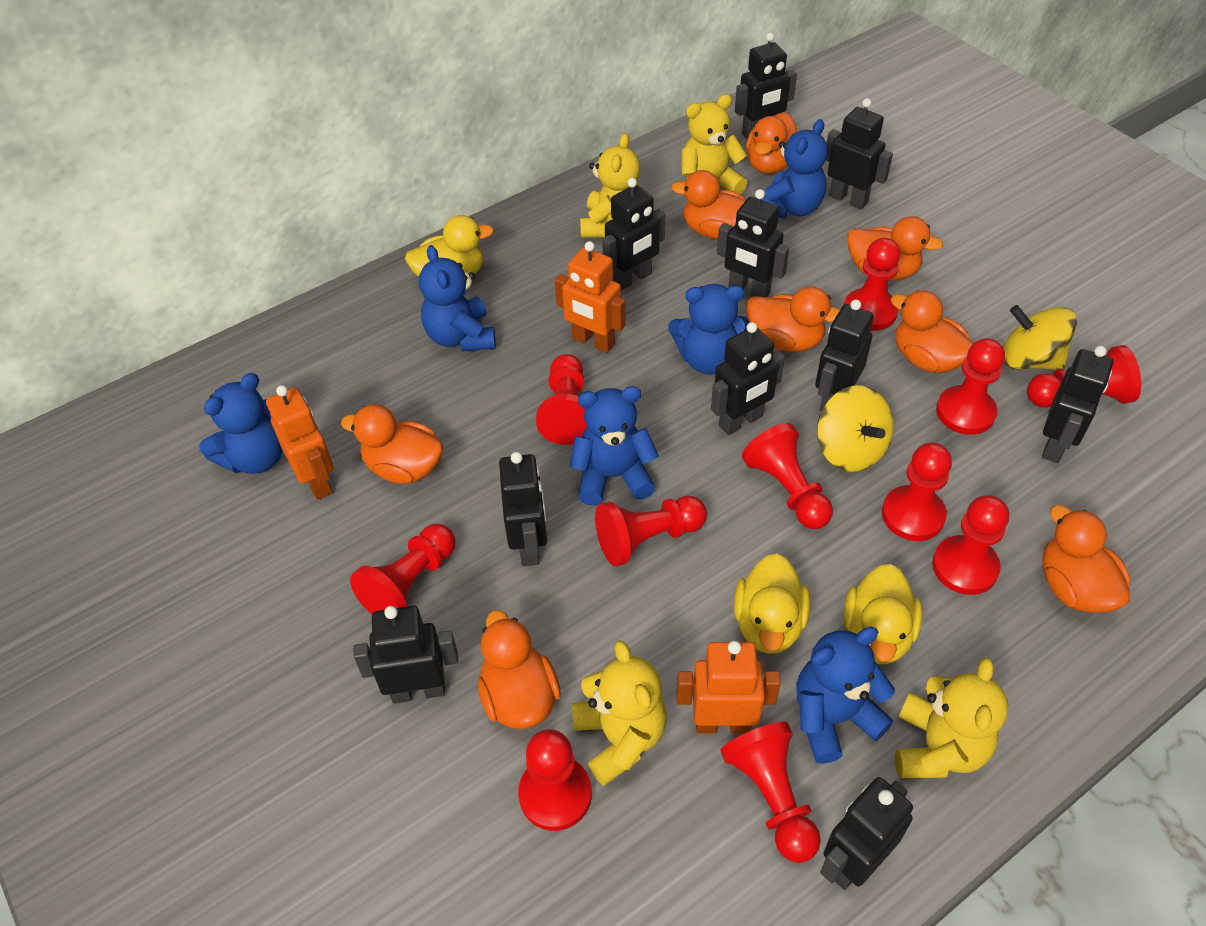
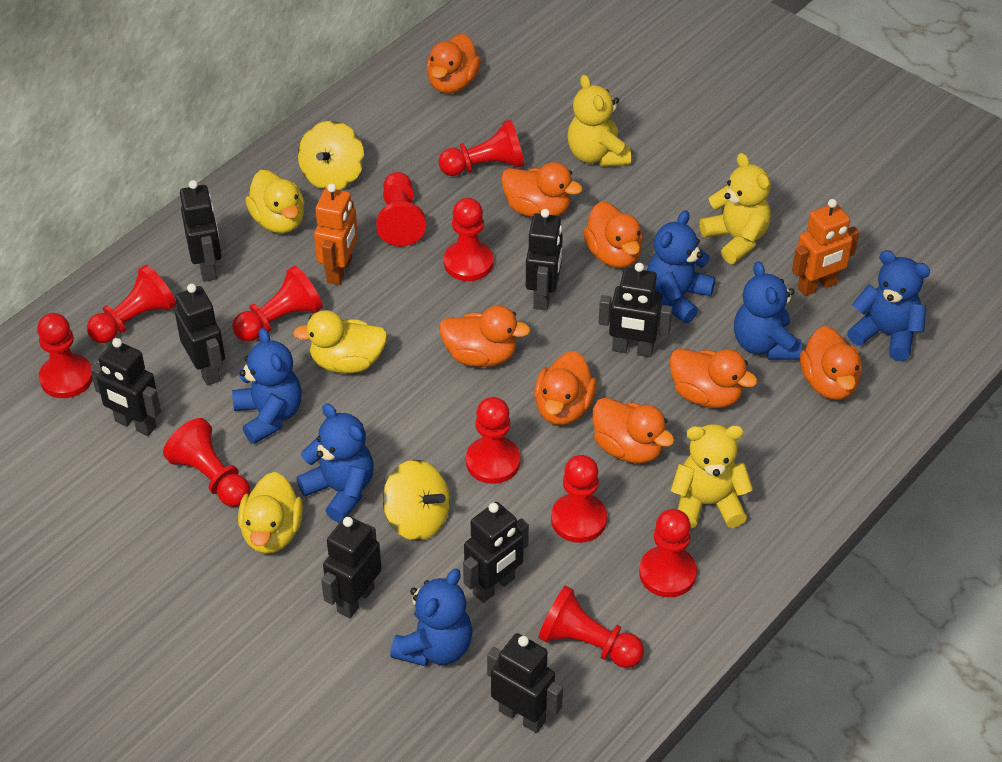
black robot: 10 -> 8
orange robot: 3 -> 2
yellow teddy bear: 4 -> 3

